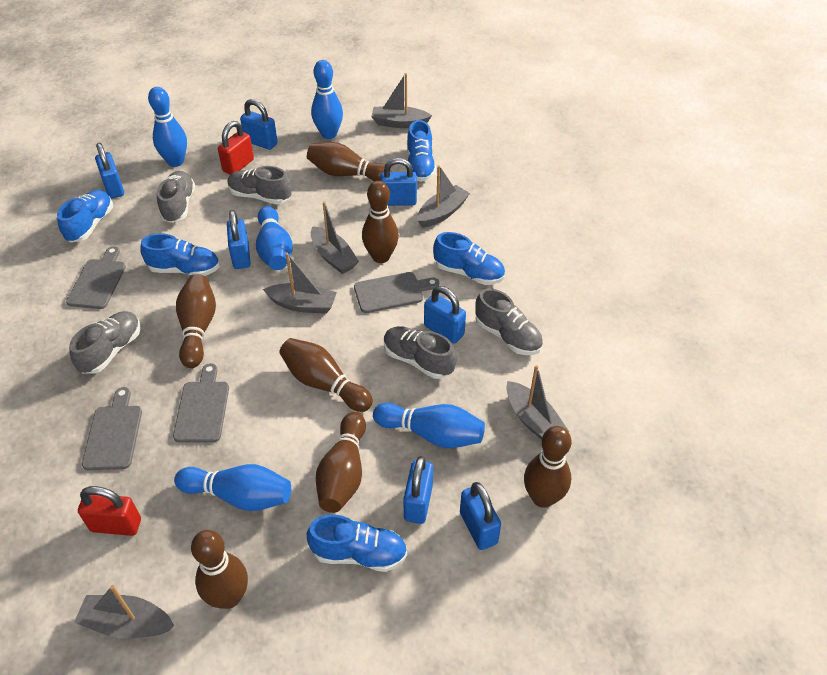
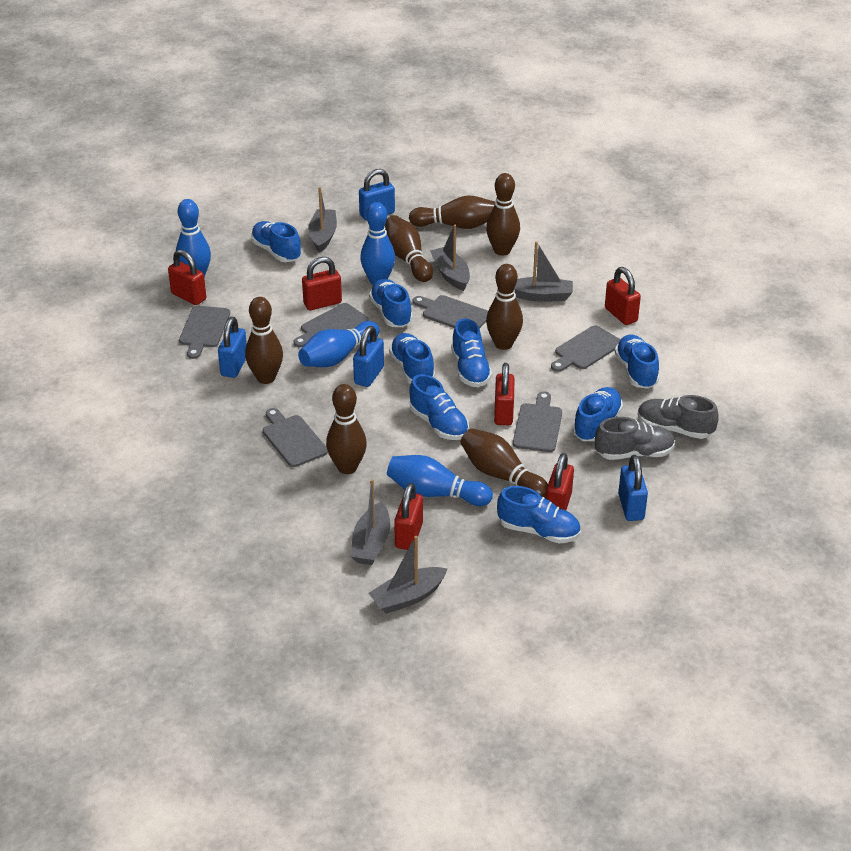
blue bowling pin: 5 -> 4
blue padlock: 7 -> 4
blue shoe: 5 -> 8
grey boat: 6 -> 5
grey cutting board: 4 -> 6
grey shoe: 5 -> 2
red padlock: 2 -> 6

